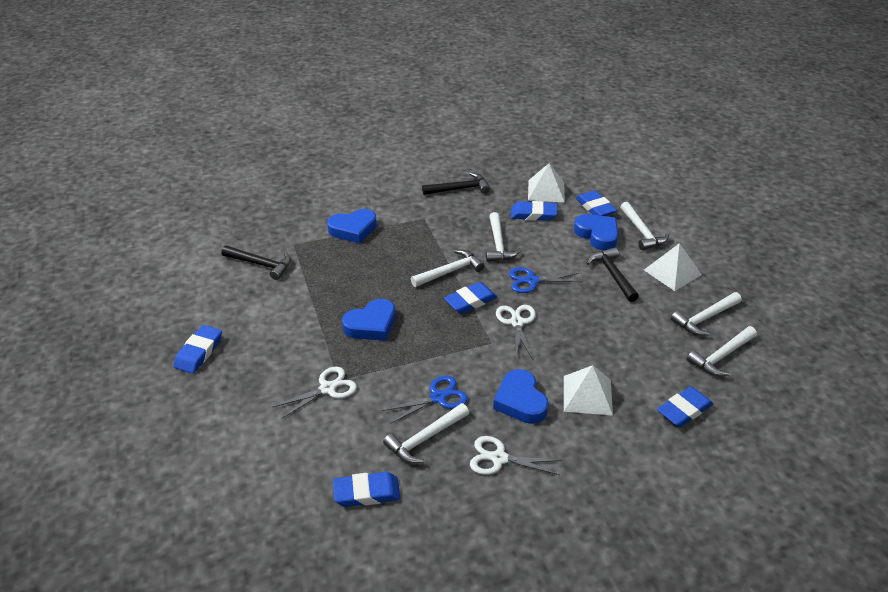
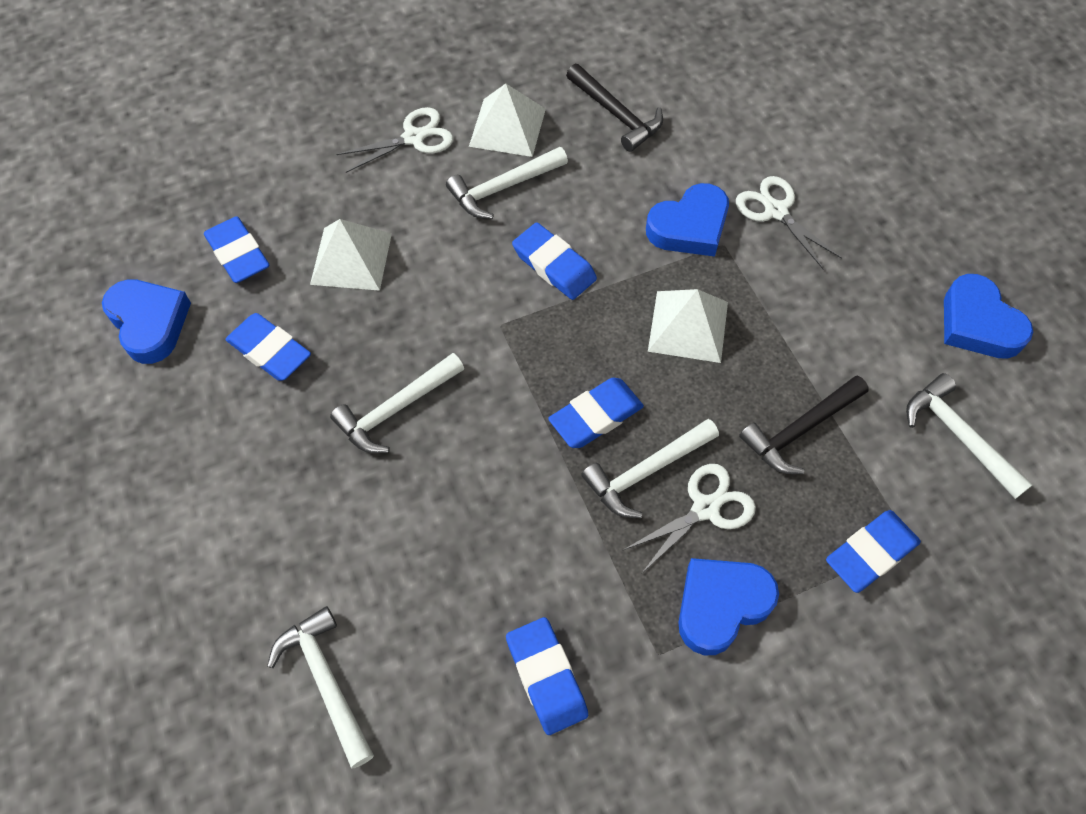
black hammer: 3 -> 2
blue scissors: 2 -> 0
white hammer: 6 -> 5

